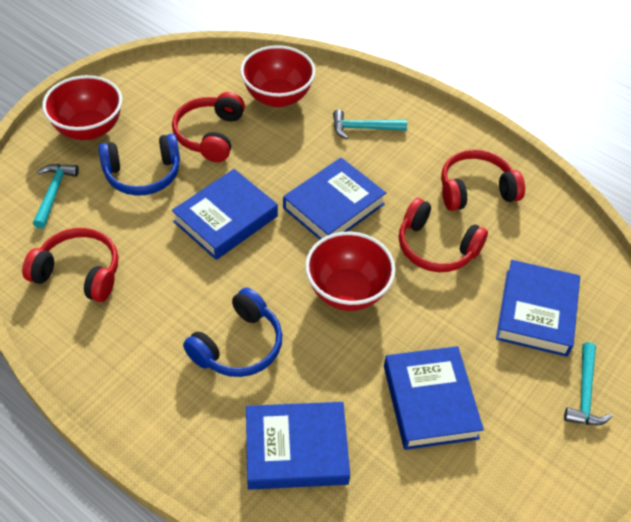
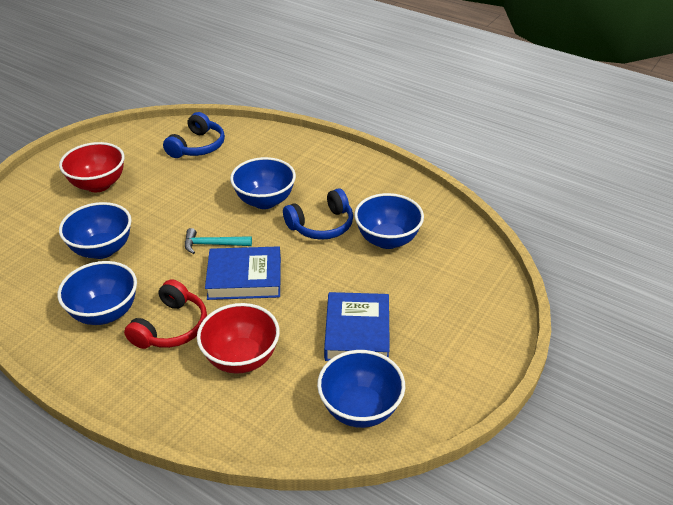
blue book: 5 -> 2
blue bowl: 0 -> 5
red bowl: 3 -> 2
red headphones: 4 -> 1
turquoise hammer: 3 -> 1

